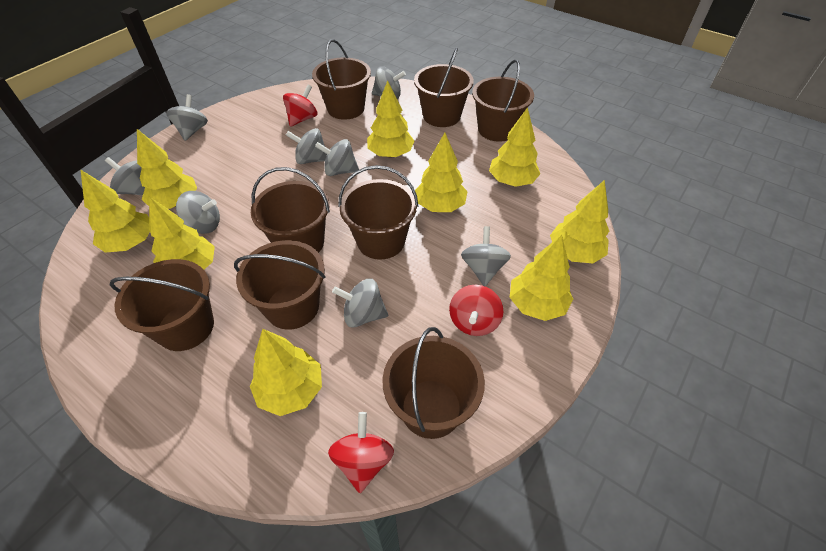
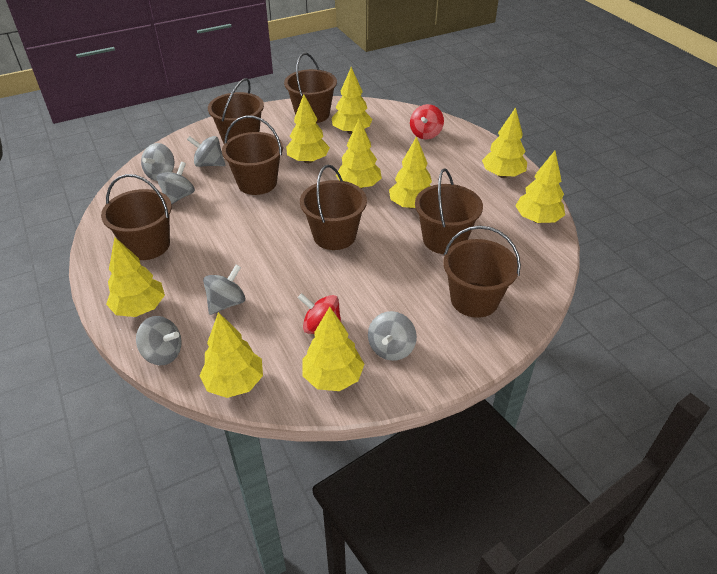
brown bucket: 8 -> 7
grey spinning top: 8 -> 6
red spinning top: 3 -> 2

